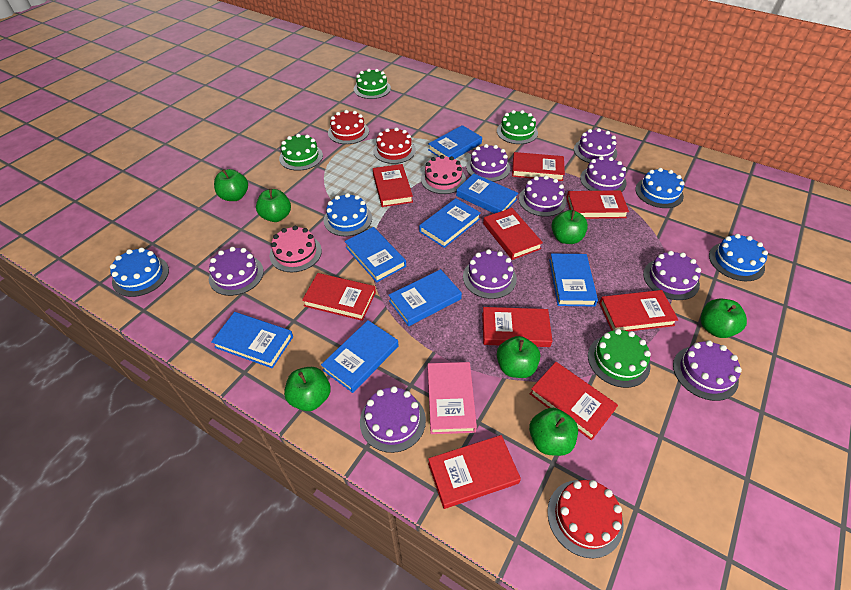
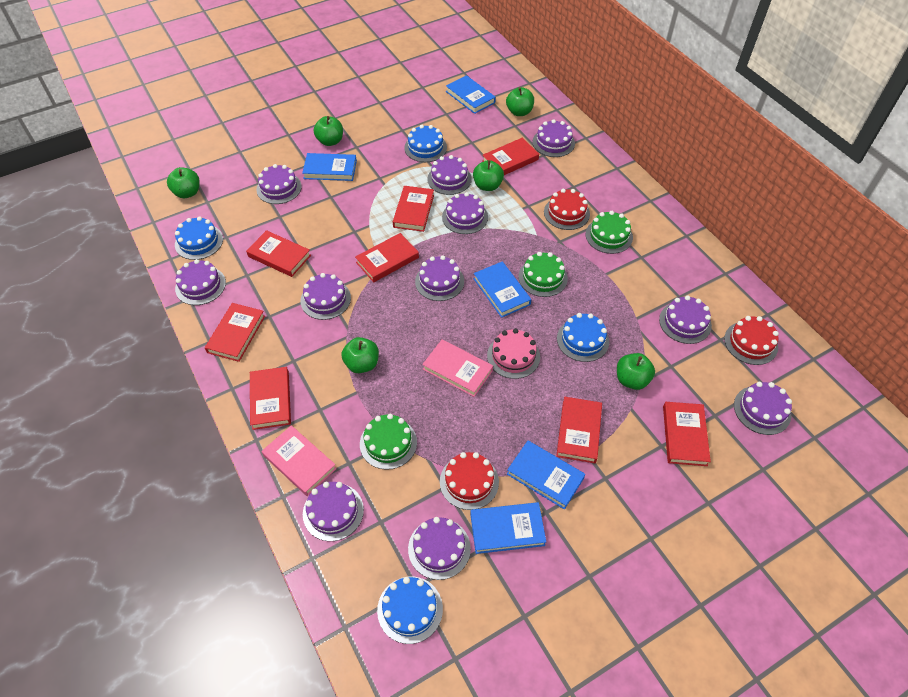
blue book: 8 -> 5
green apple: 7 -> 6
green cake: 4 -> 3
pink book: 1 -> 2
pink cake: 2 -> 1
purple cake: 9 -> 11
red book: 9 -> 8

